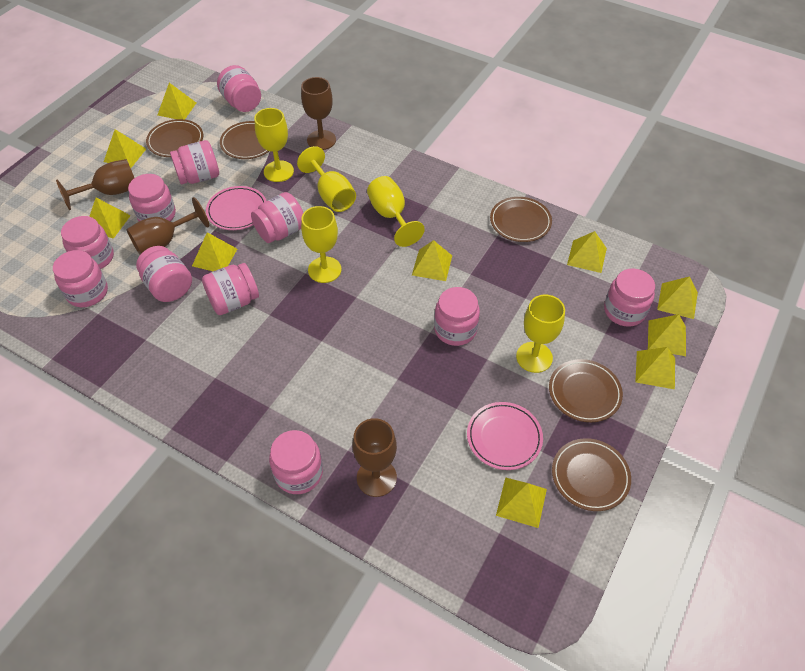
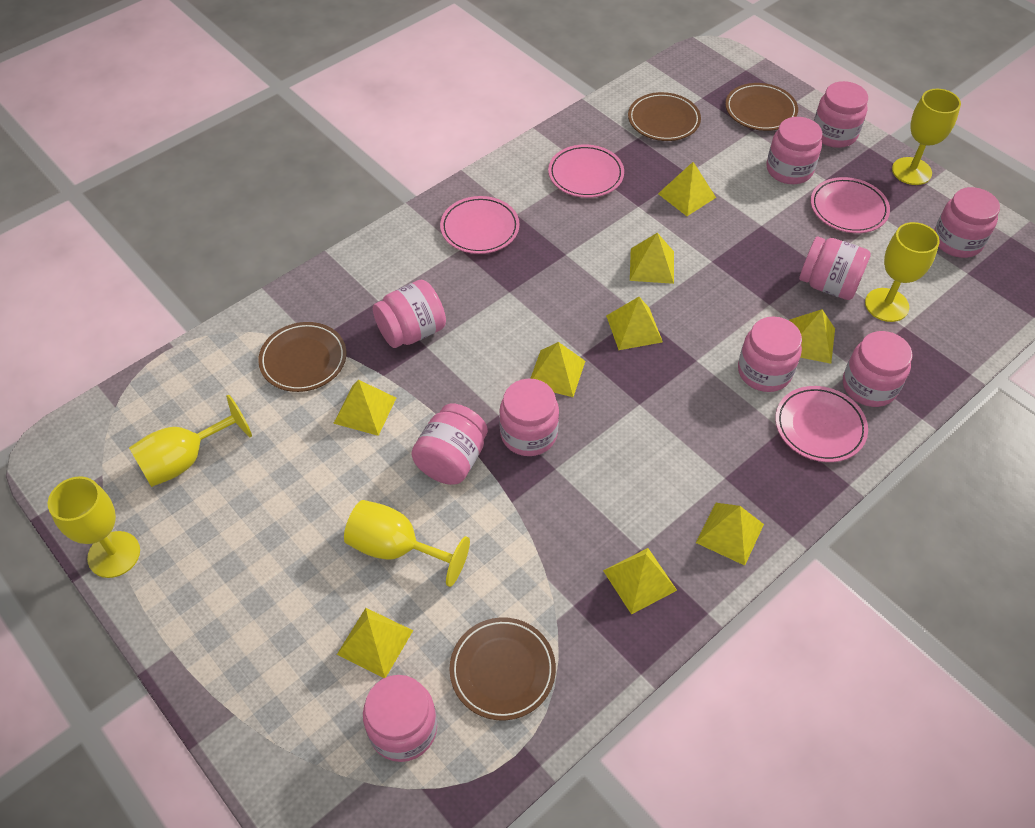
brown goblet: 4 -> 0
brown plate: 5 -> 4
pink jar: 11 -> 10
pink plate: 2 -> 4
yellow pyramid: 10 -> 9

